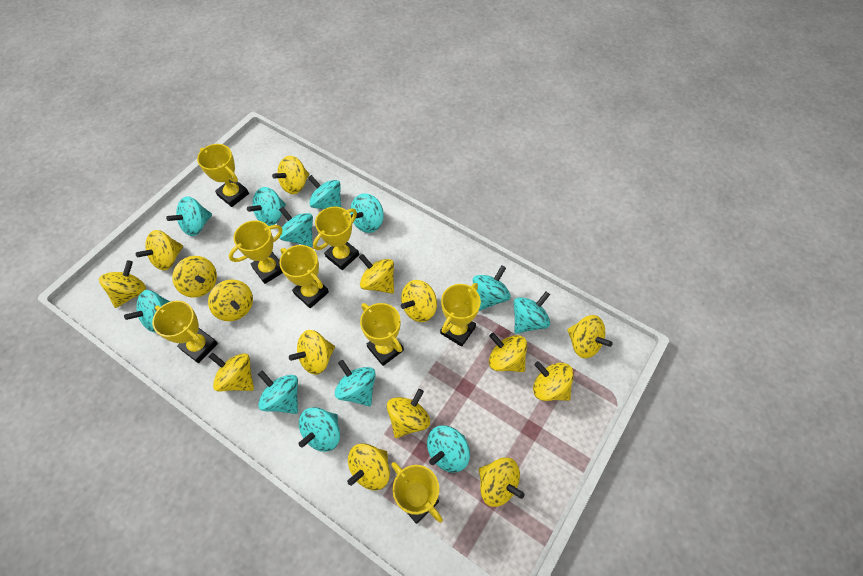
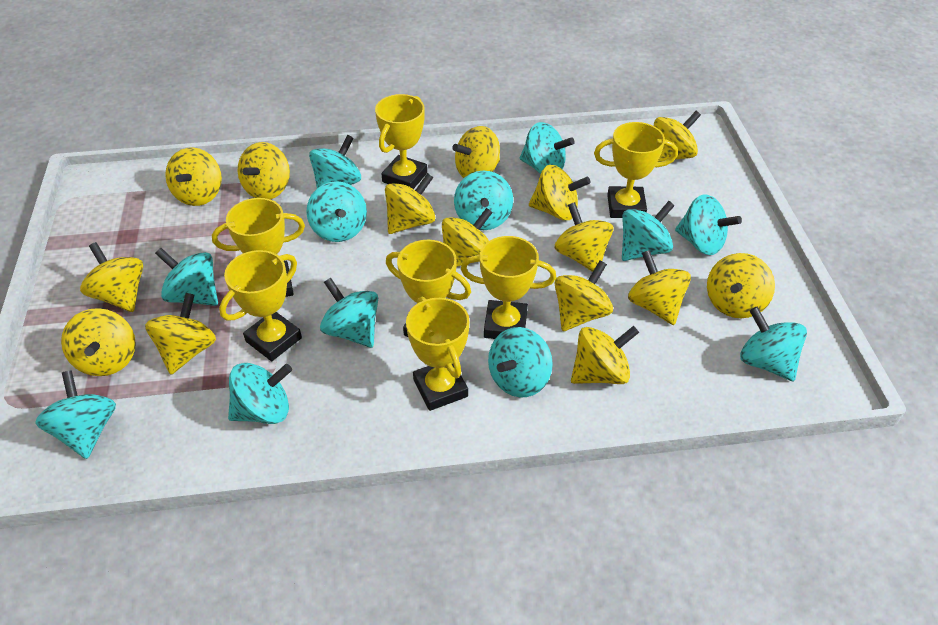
yellow trophy: 8 -> 7

